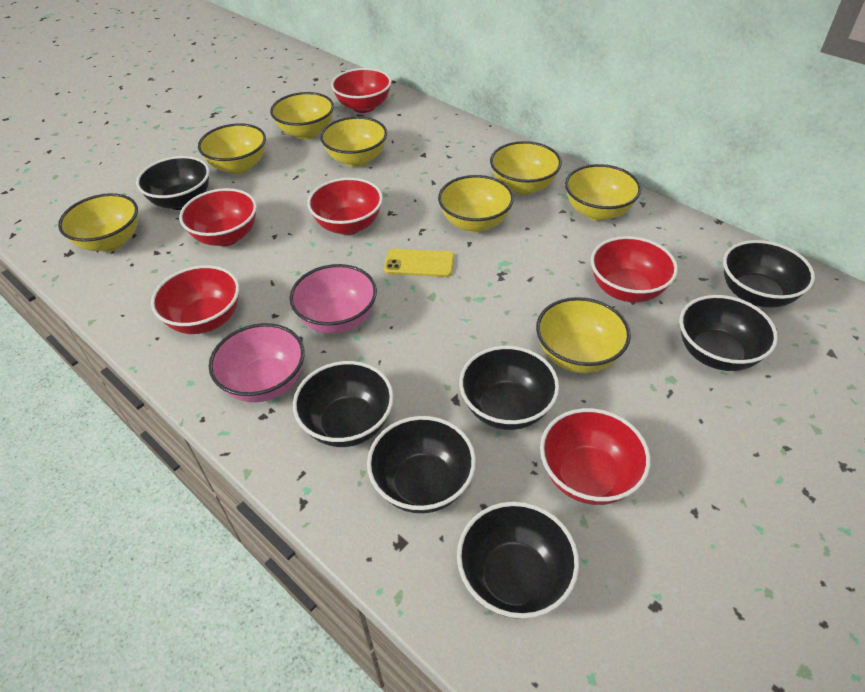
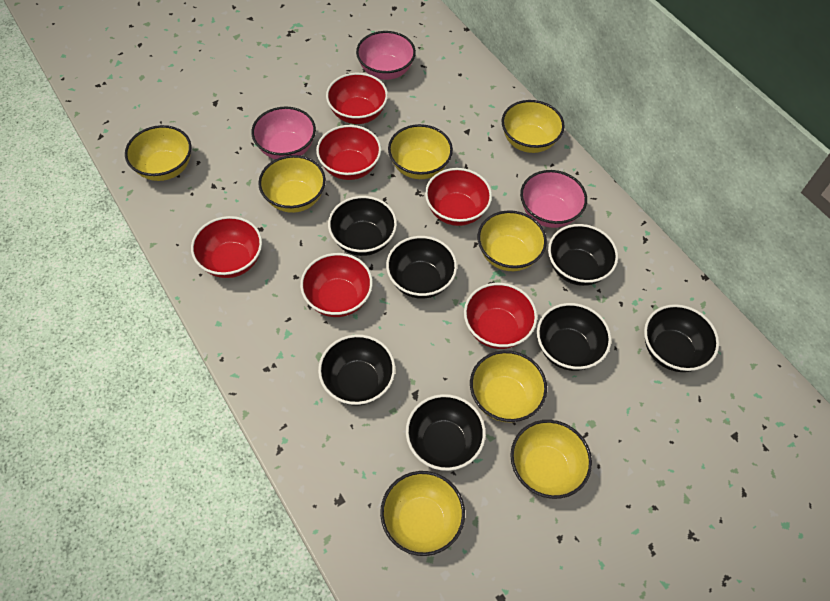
pink bowl: 2 -> 3
yellow phone: 1 -> 0

